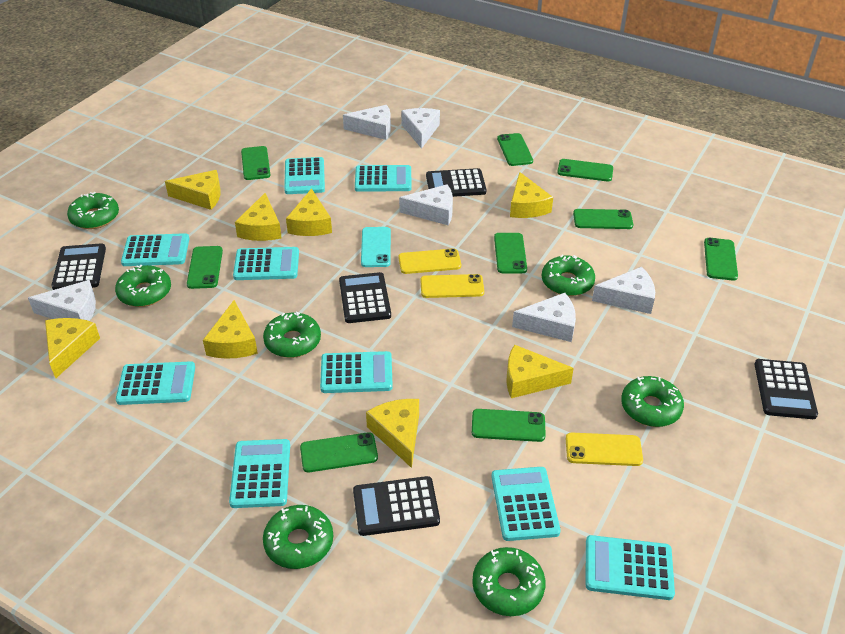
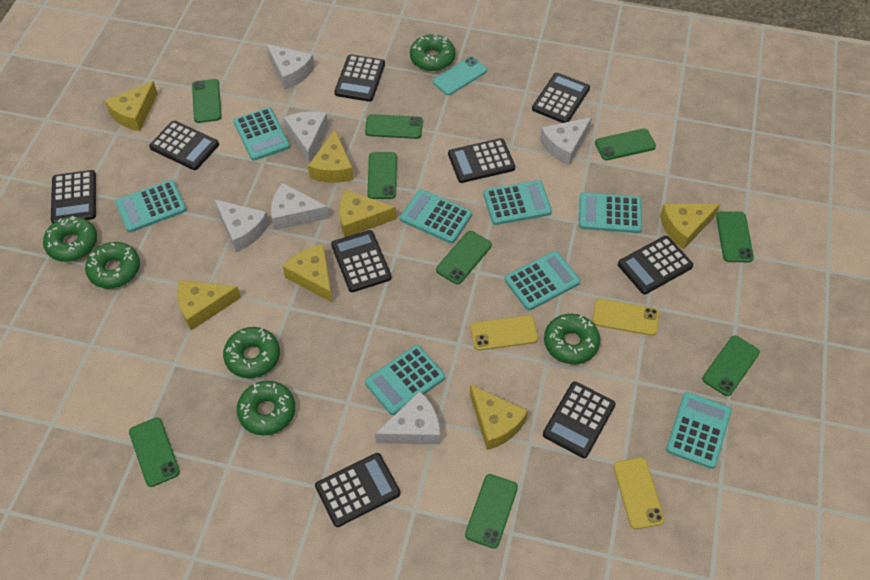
black calculator: 5 -> 9
green donut: 7 -> 6
turquoise calculator: 9 -> 8
yellow cheese: 8 -> 7

